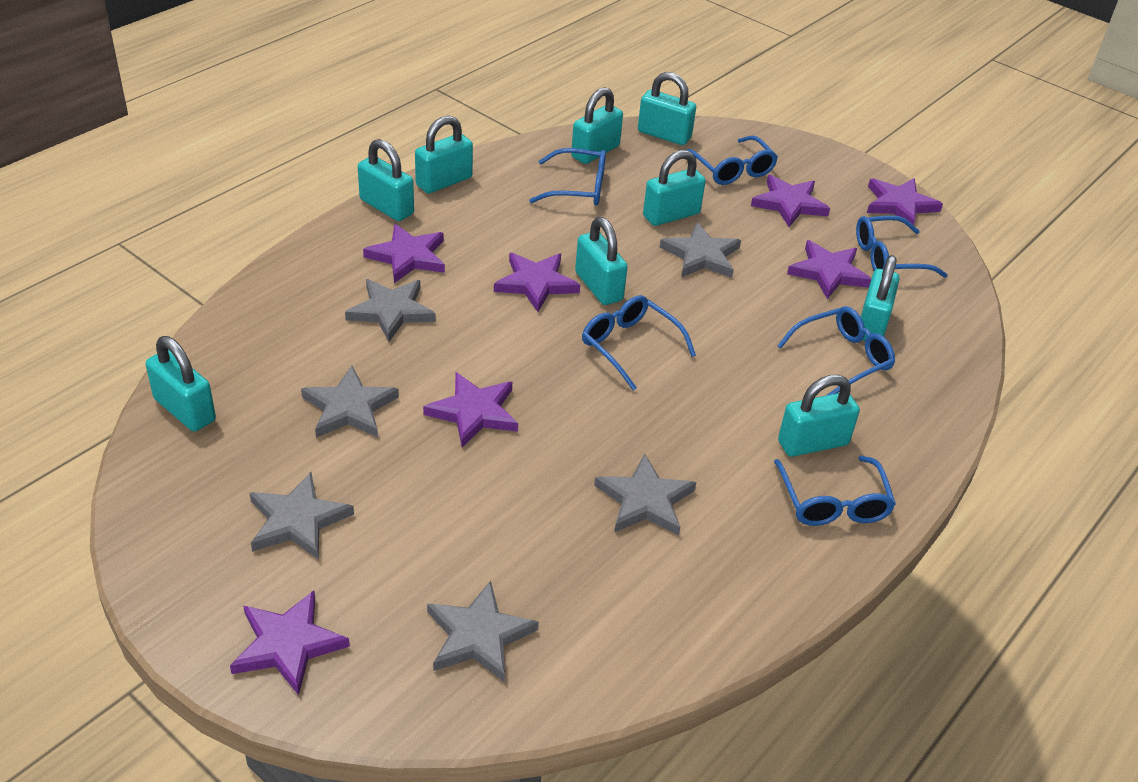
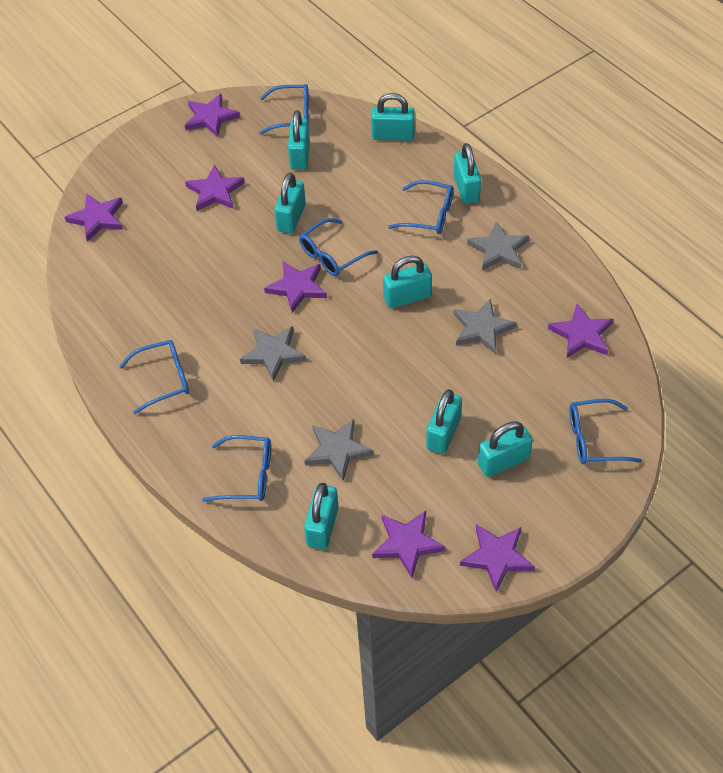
grey star: 6 -> 4
turquoise padlock: 9 -> 8

